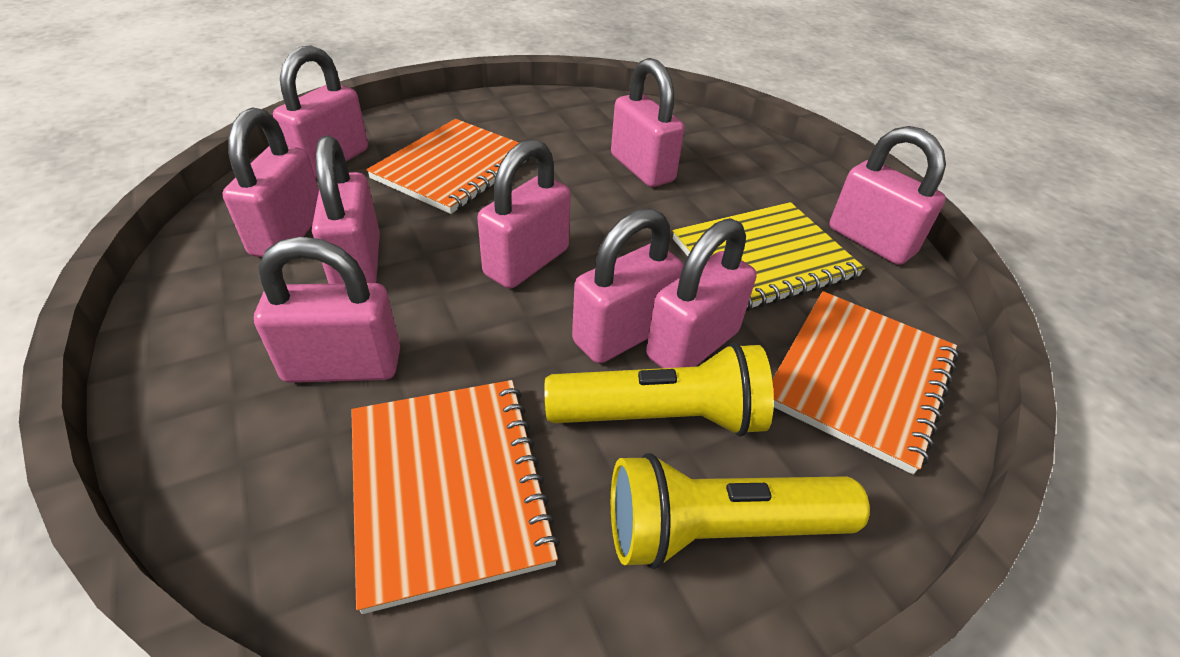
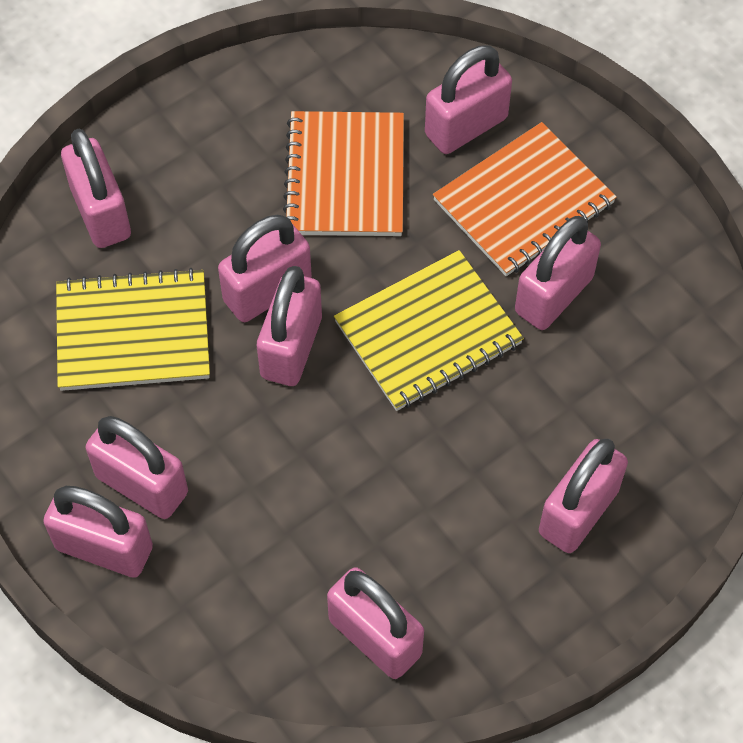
orange notebook: 3 -> 2
yellow flashlight: 2 -> 0
yellow notebook: 1 -> 2

